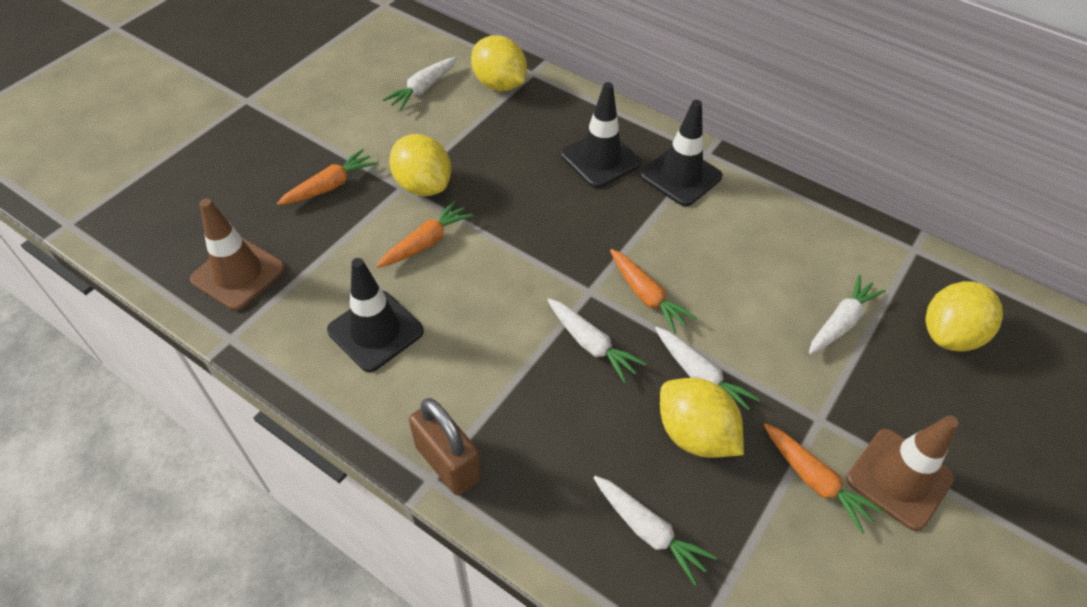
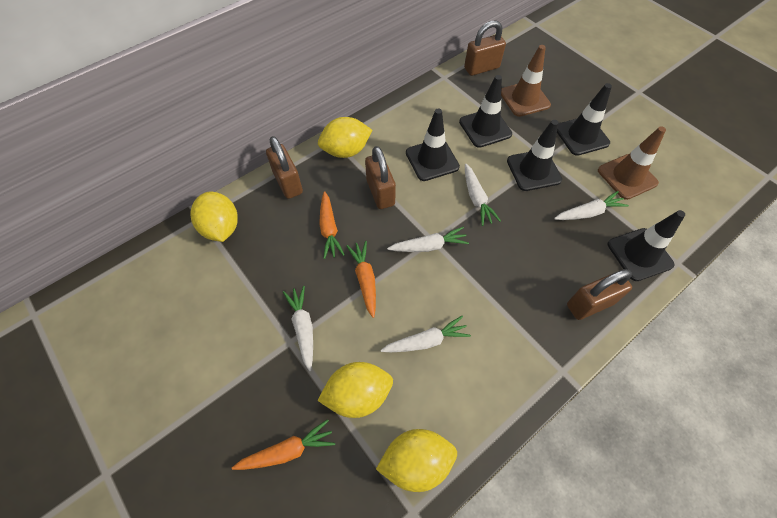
black traffic cone: 3 -> 5
brown padlock: 1 -> 4
orange carrot: 4 -> 3

